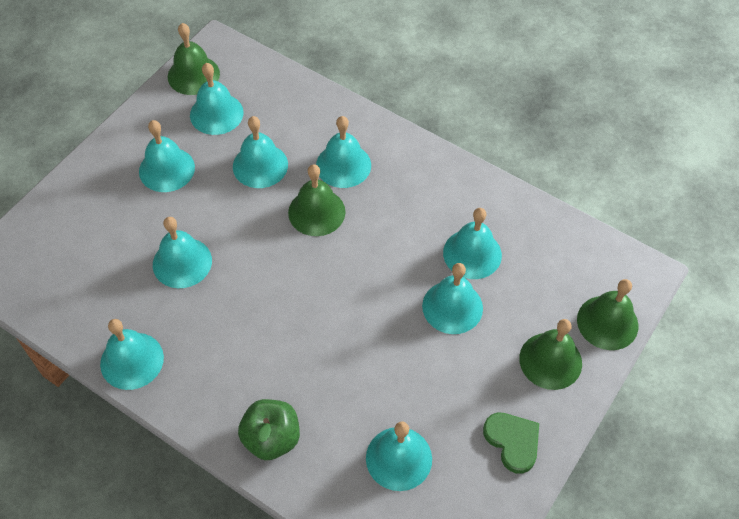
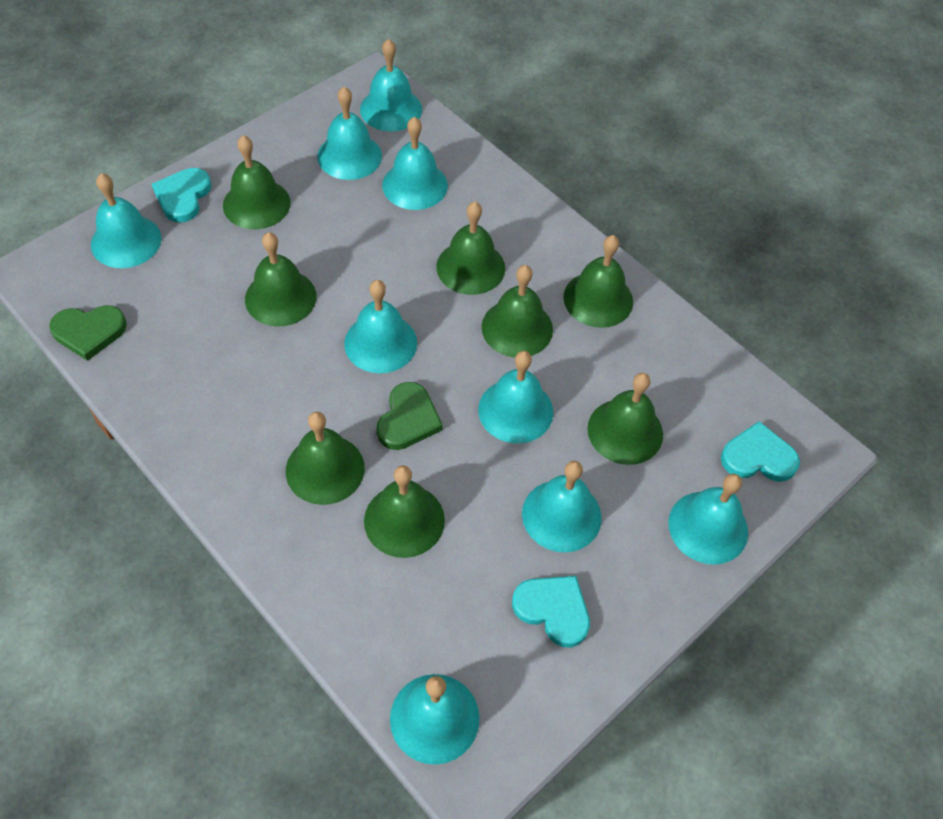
green apple: 1 -> 0
green bell: 4 -> 8
green heart: 1 -> 2
turquoise heart: 0 -> 3

